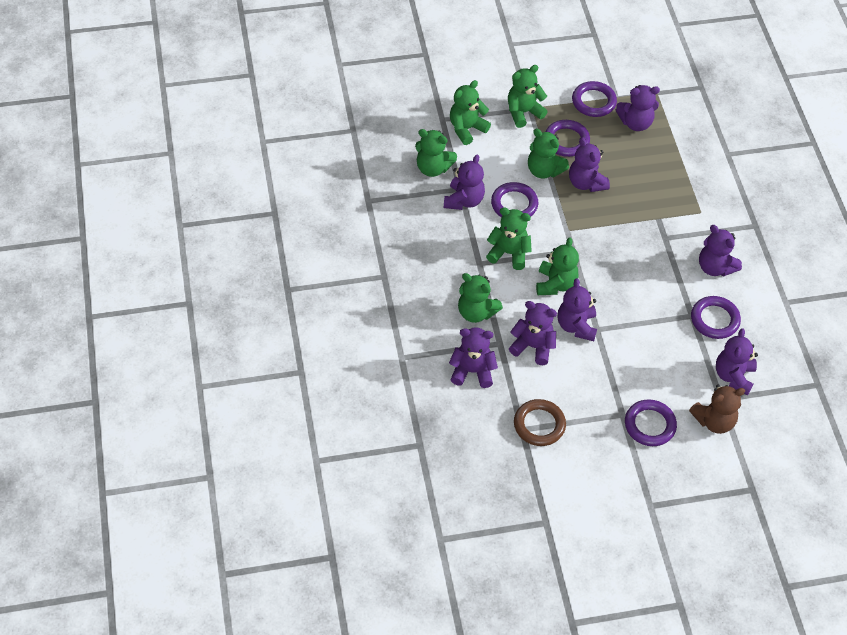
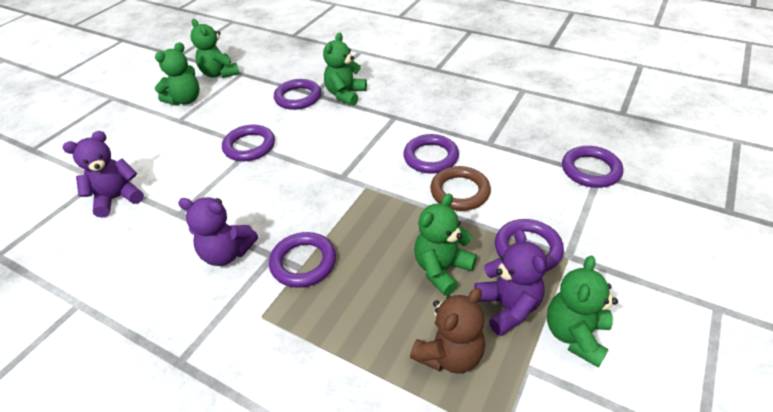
green teddy bear: 7 -> 5
purple ring: 5 -> 6
purple teddy bear: 8 -> 3

